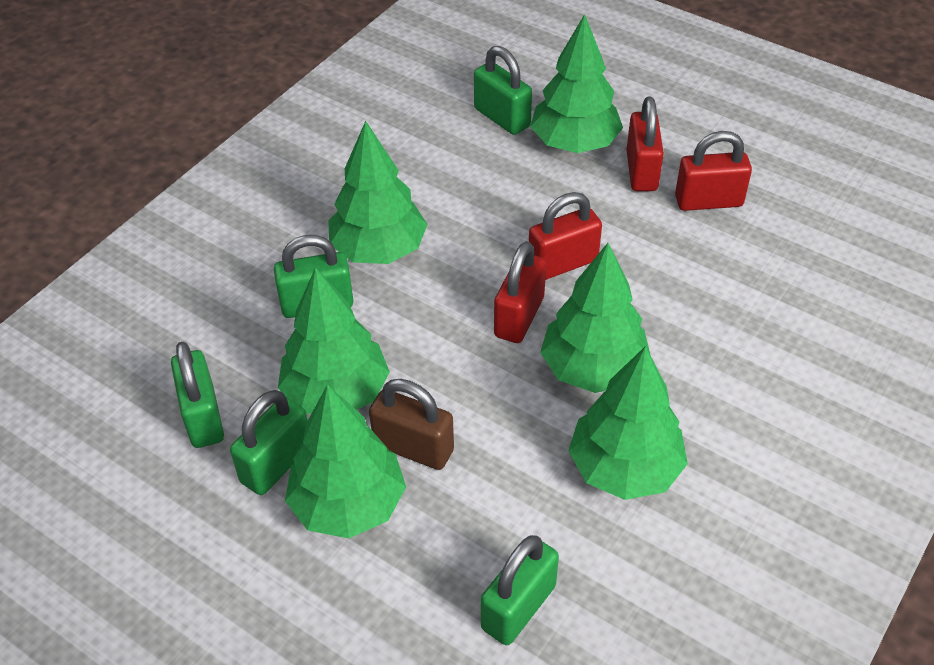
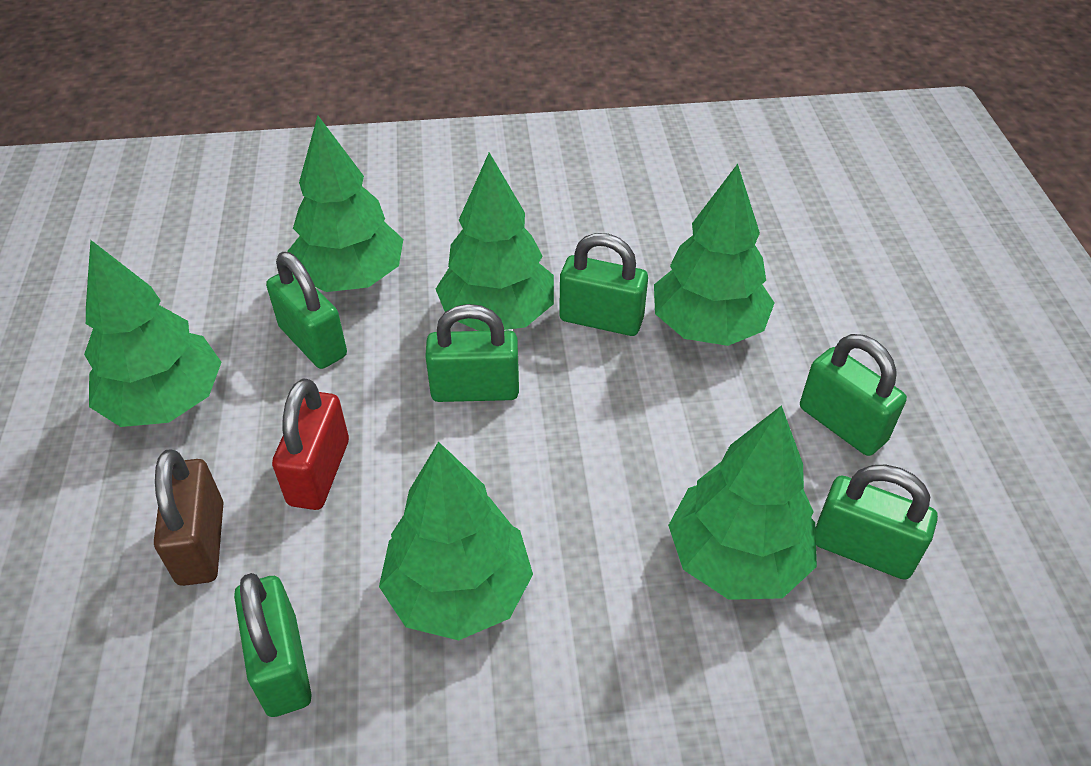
green padlock: 5 -> 6
red padlock: 4 -> 1

